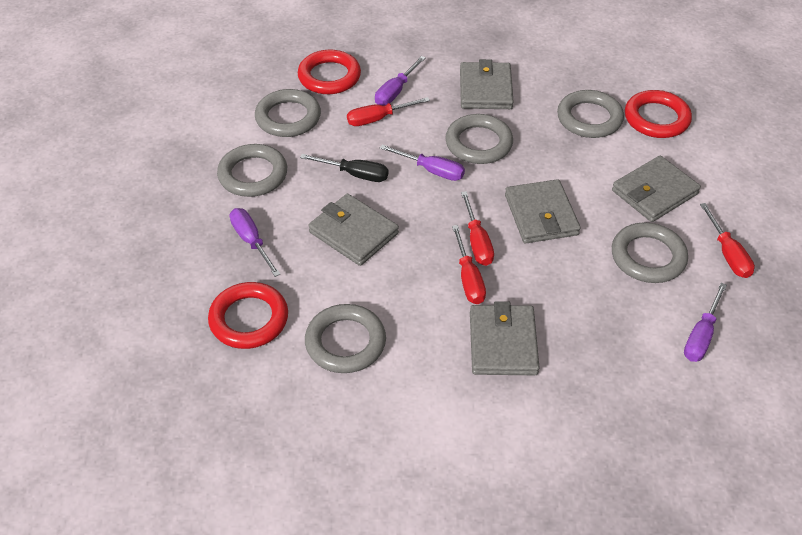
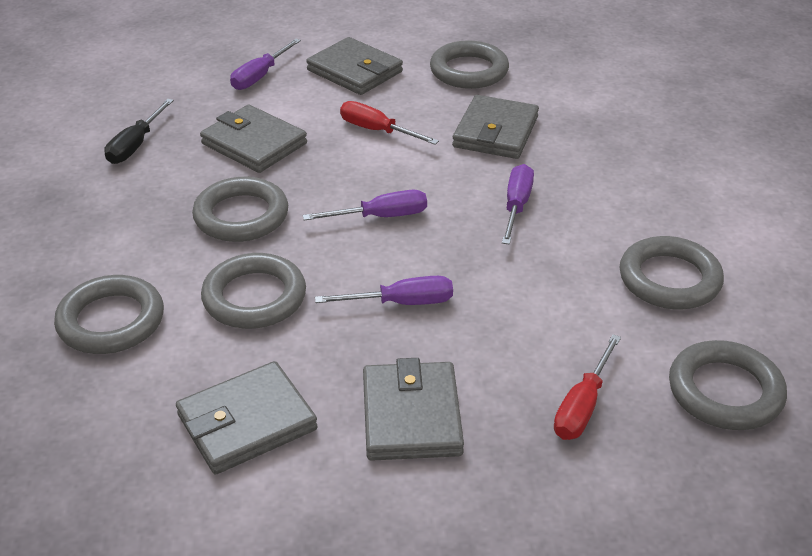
red ring: 3 -> 0
red screwdriver: 4 -> 2

